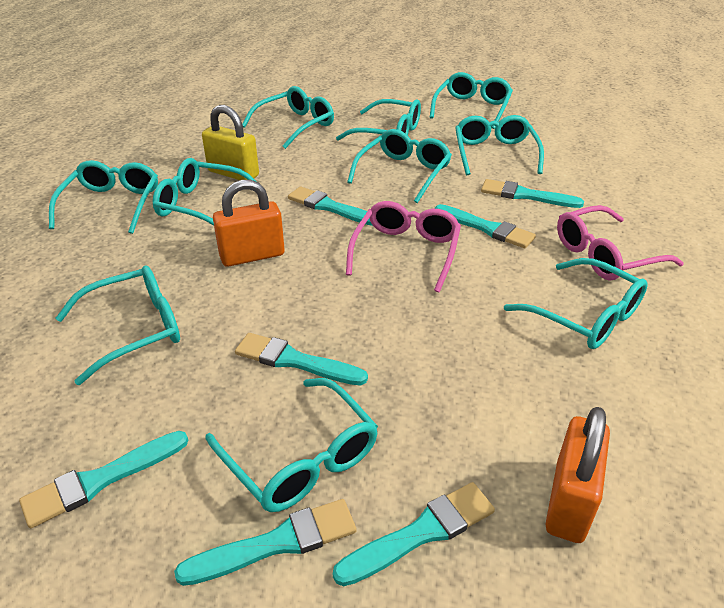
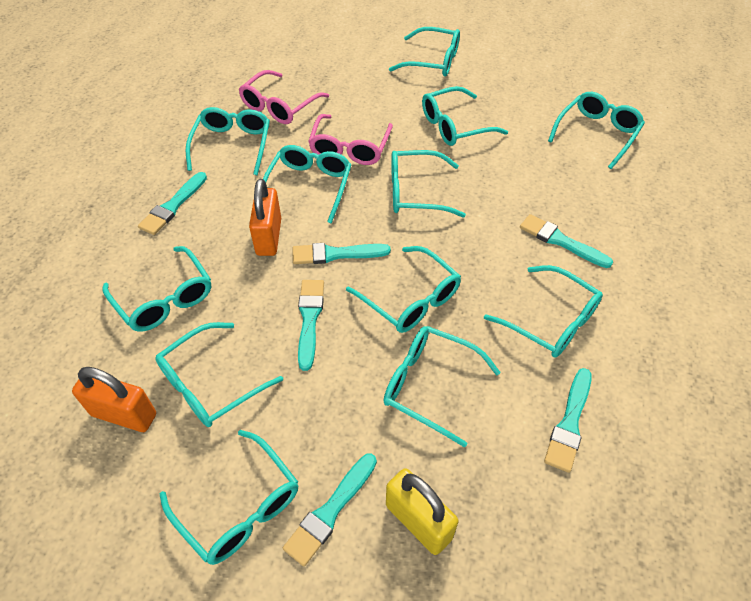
turquoise brush: 7 -> 6
turquoise glasses: 10 -> 12

